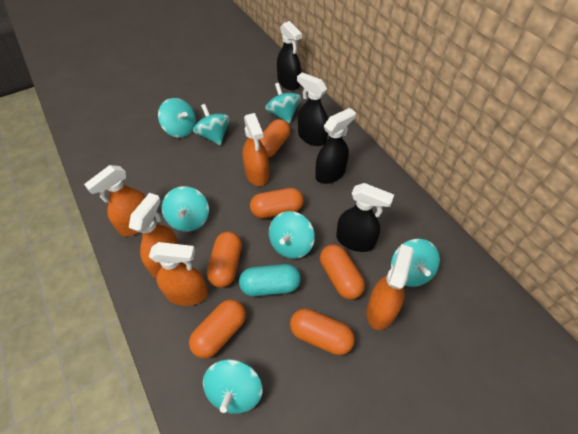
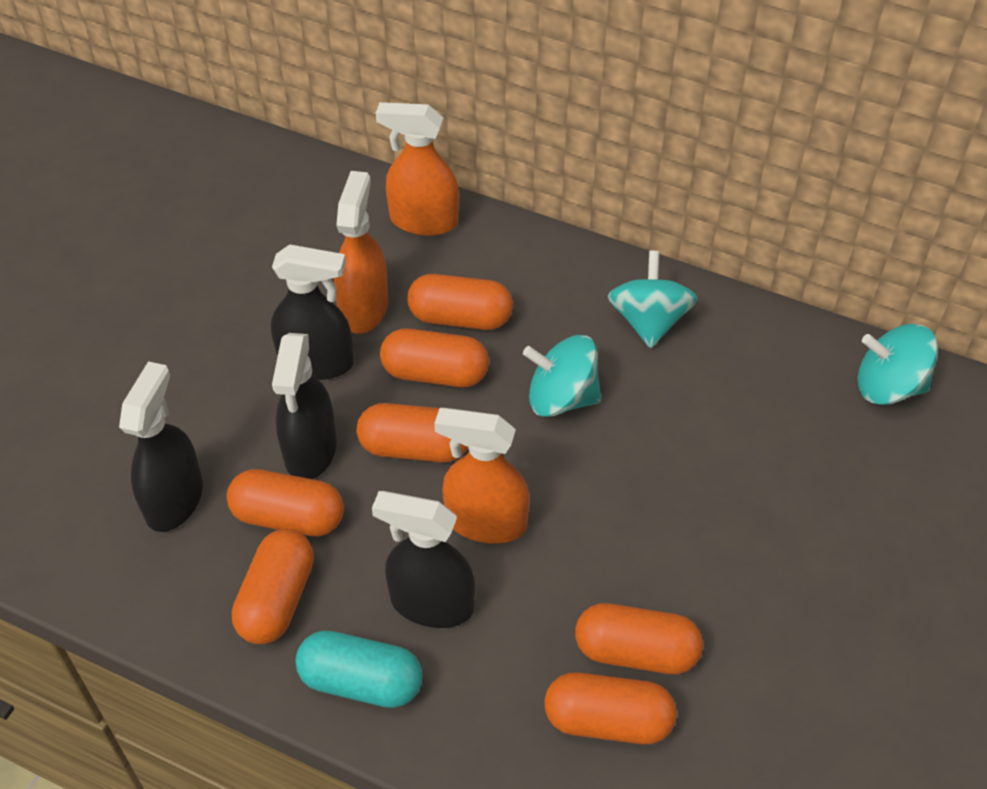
orange capsule: 6 -> 7
orange spray bottle: 5 -> 3
turquoise spinning top: 7 -> 3

